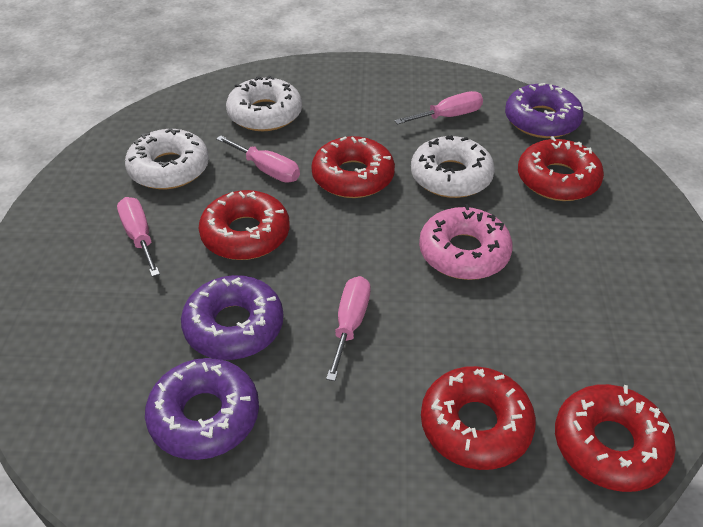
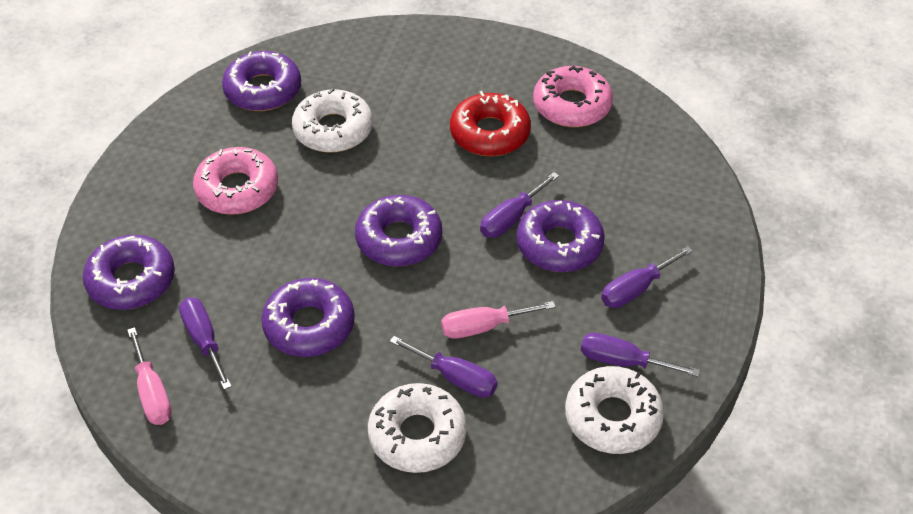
pink donut: 1 -> 2
pink screwdriver: 4 -> 2
purple donut: 3 -> 5
purple screwdriver: 0 -> 5
red donut: 5 -> 1

